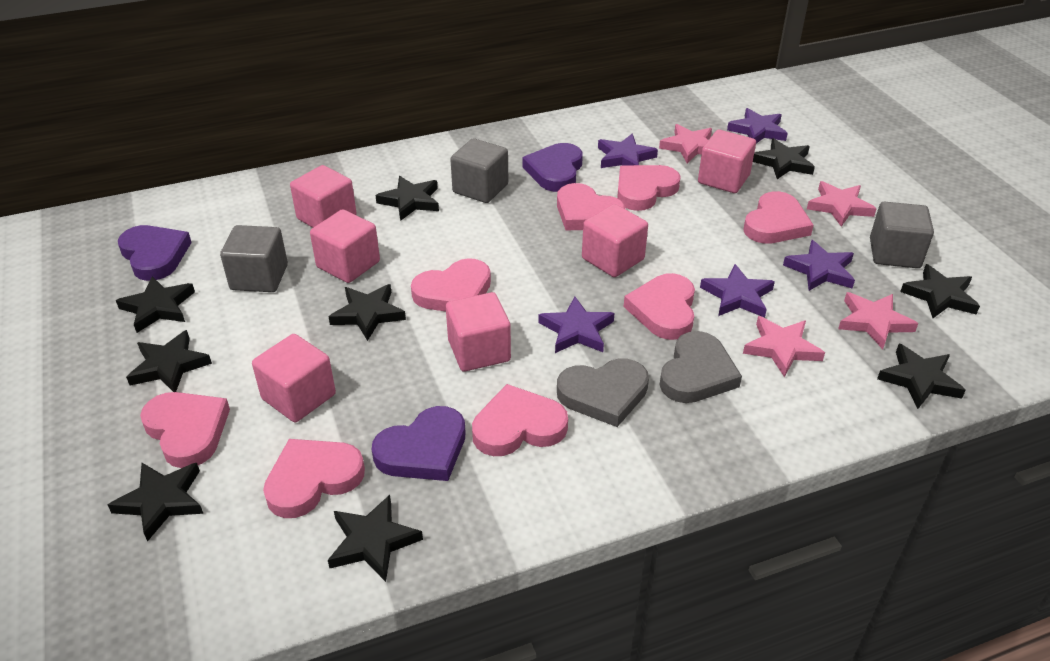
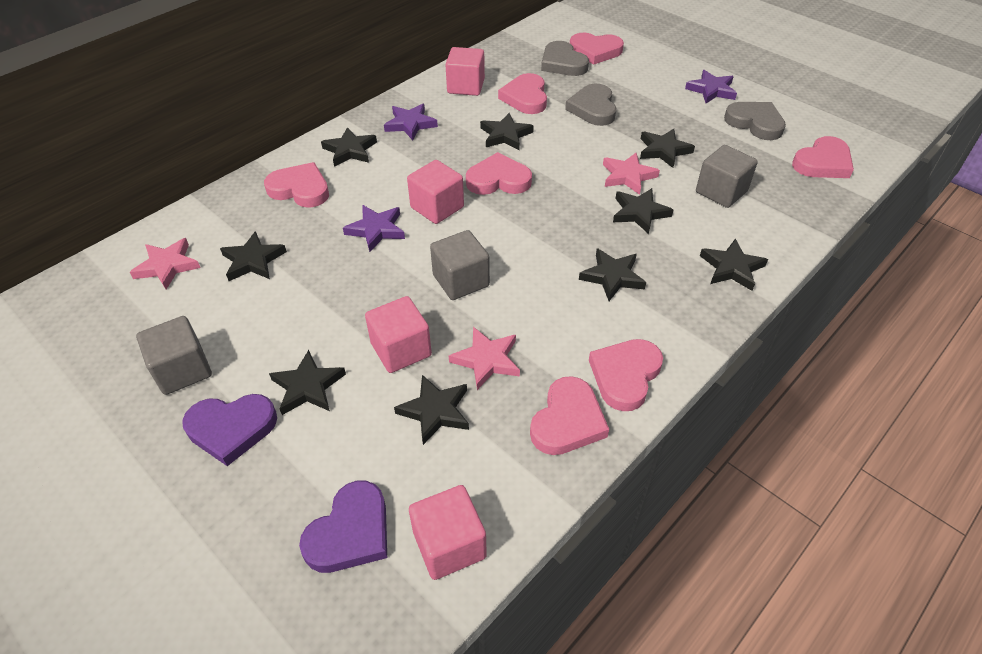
grey heart: 2 -> 3
pink cube: 6 -> 4
pink heart: 8 -> 7
pink star: 4 -> 3
purple heart: 3 -> 2
purple star: 5 -> 3

